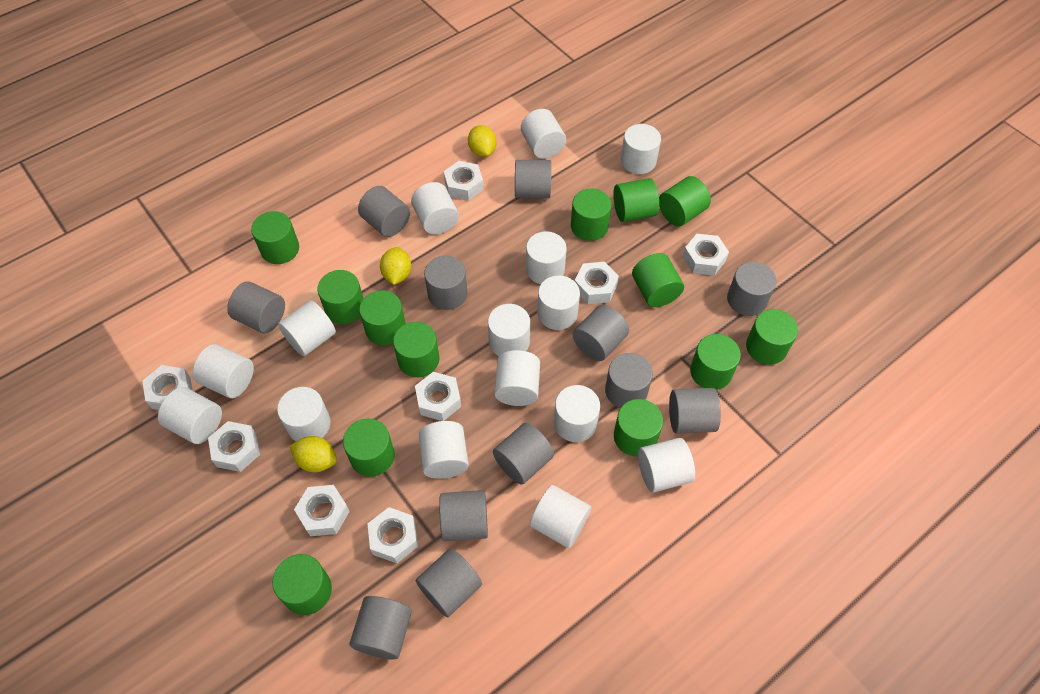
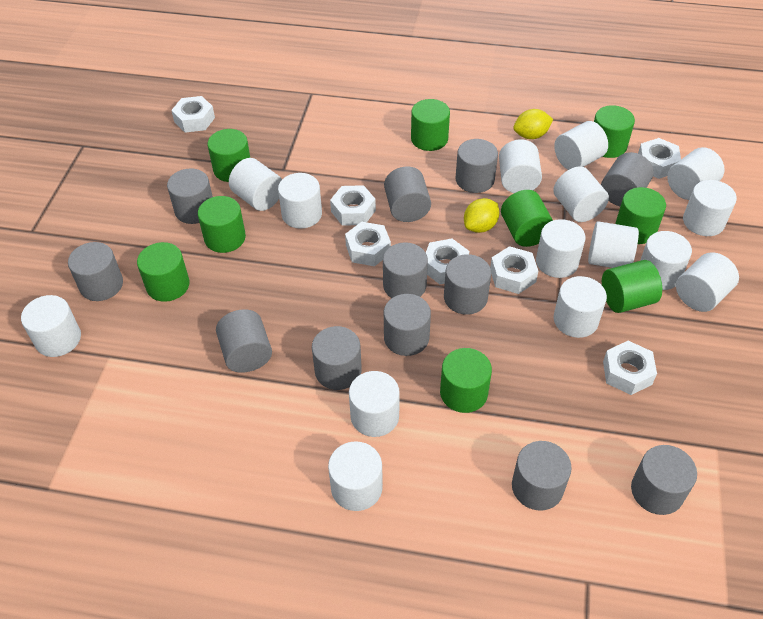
green cylinder: 13 -> 9
white nut: 8 -> 7
yellow lemon: 3 -> 2

